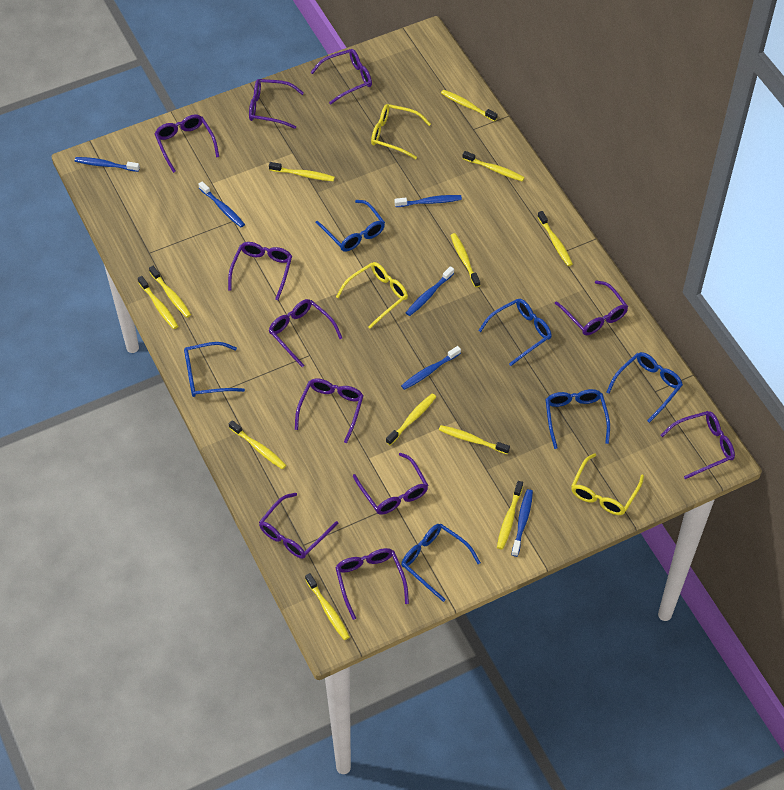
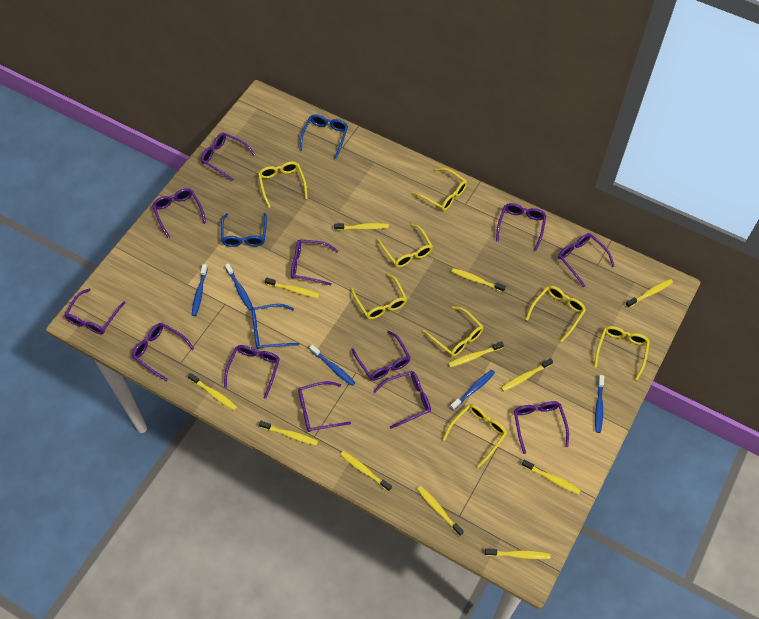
blue glasses: 6 -> 3
blue toothbrush: 6 -> 5
purple glasses: 11 -> 12
yellow glasses: 3 -> 8

